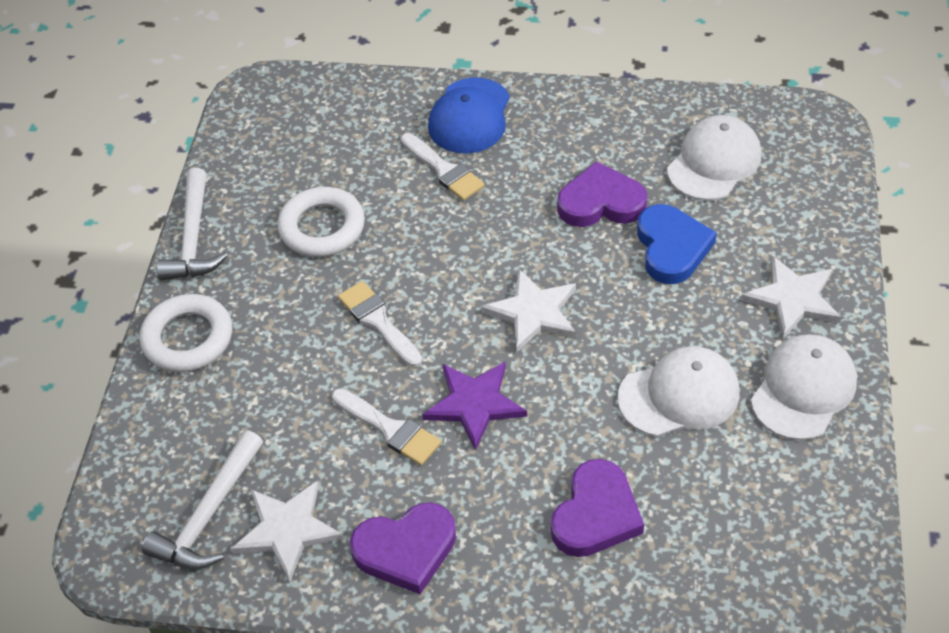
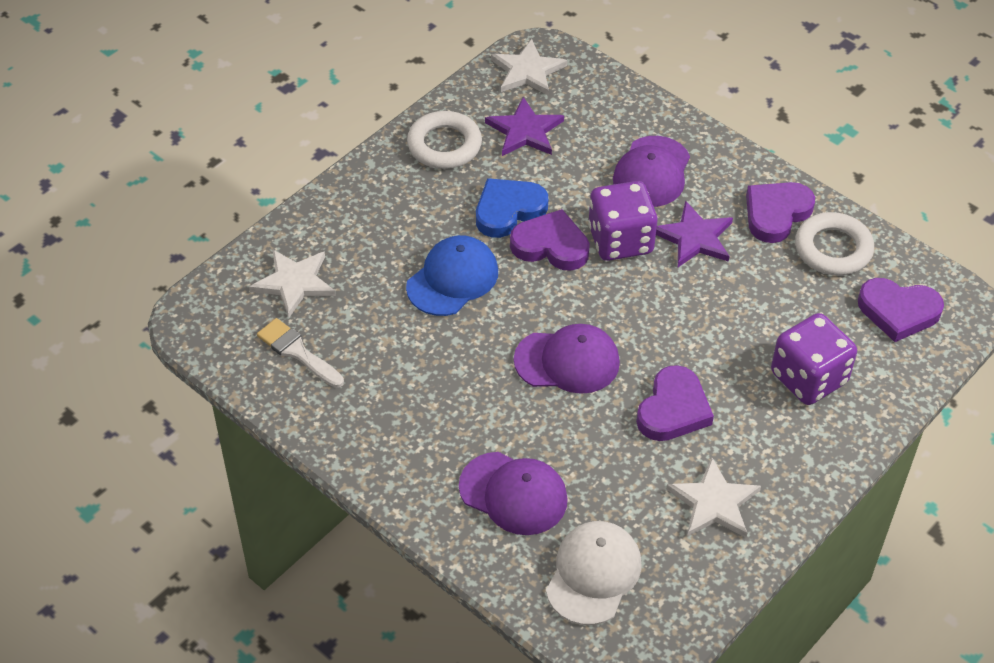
purple cap: 0 -> 3
purple dice: 0 -> 2
purple heart: 3 -> 4
purple star: 1 -> 2
white brush: 3 -> 1
white cap: 3 -> 1
white hammer: 2 -> 0

